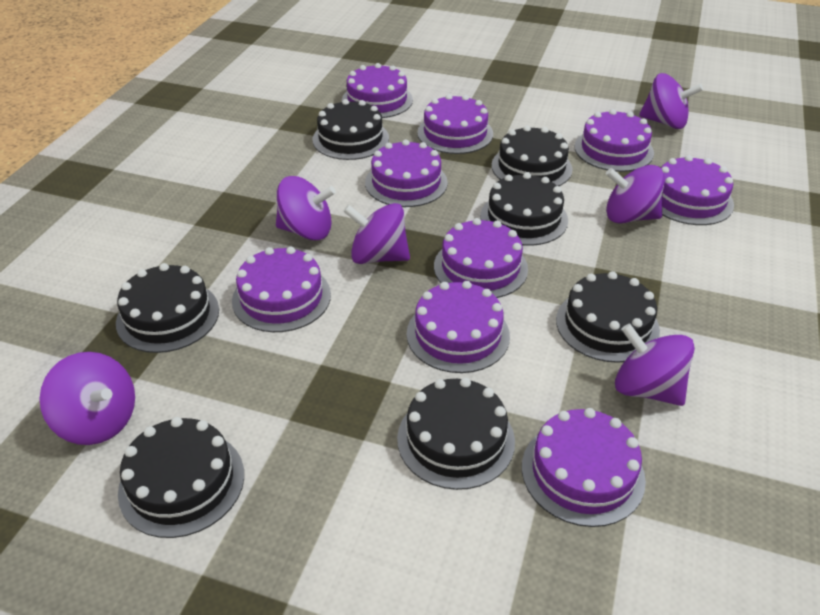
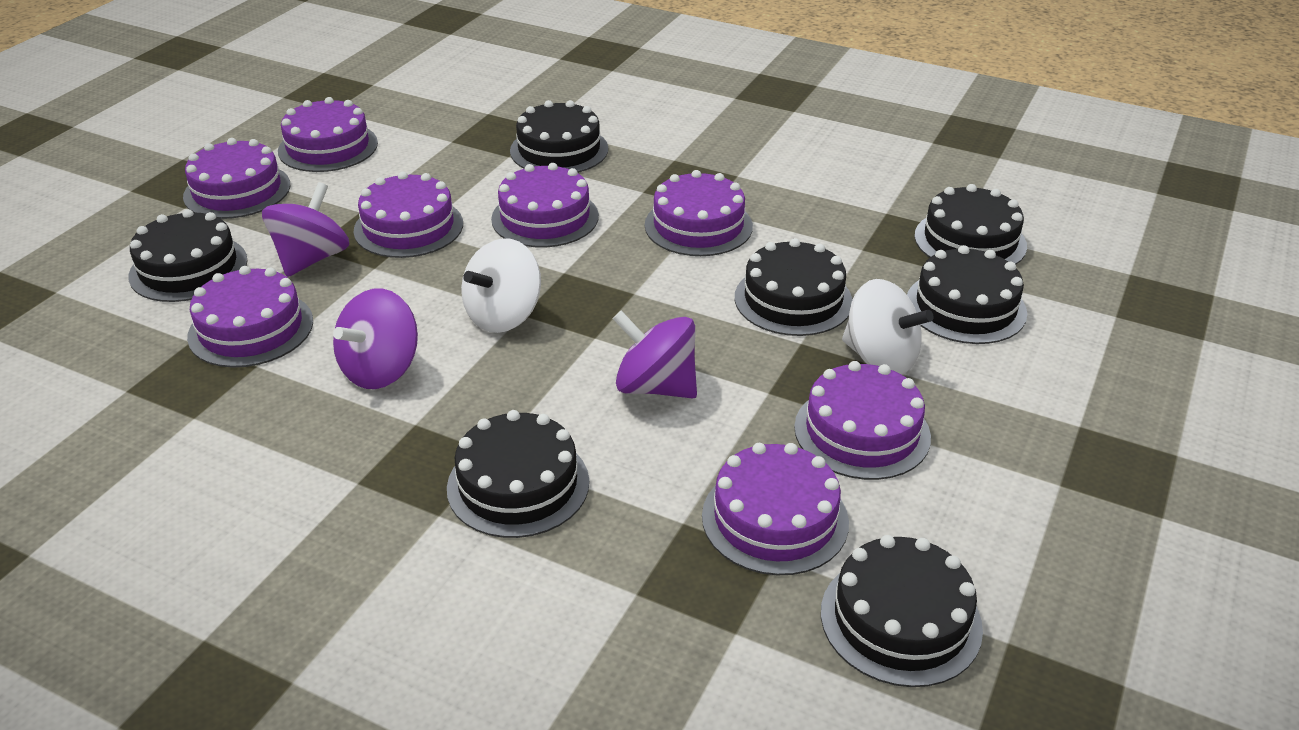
purple cake: 9 -> 8
purple spinning top: 6 -> 3
white spinning top: 0 -> 2

